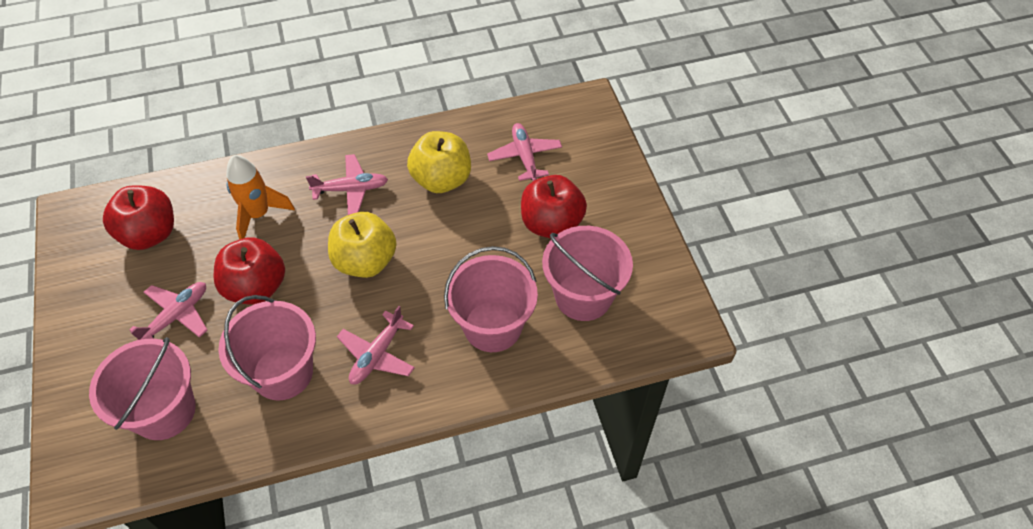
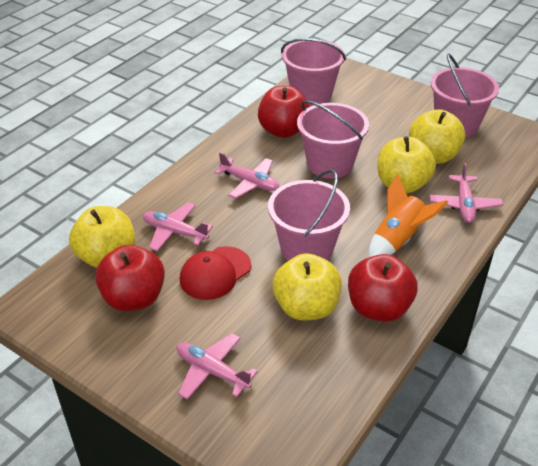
red cap: 0 -> 1
yellow apple: 2 -> 4

